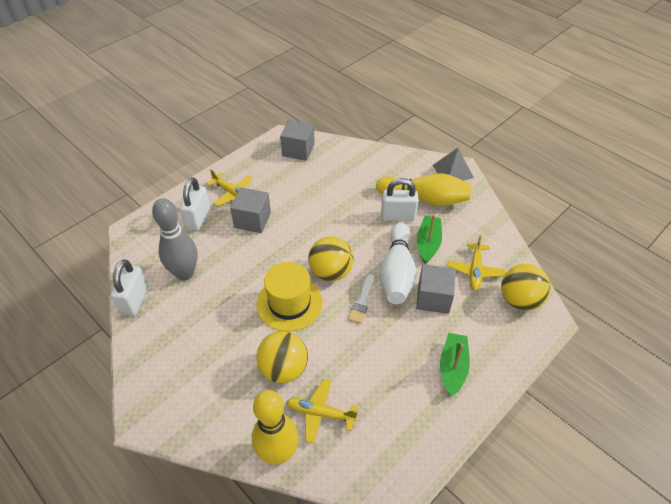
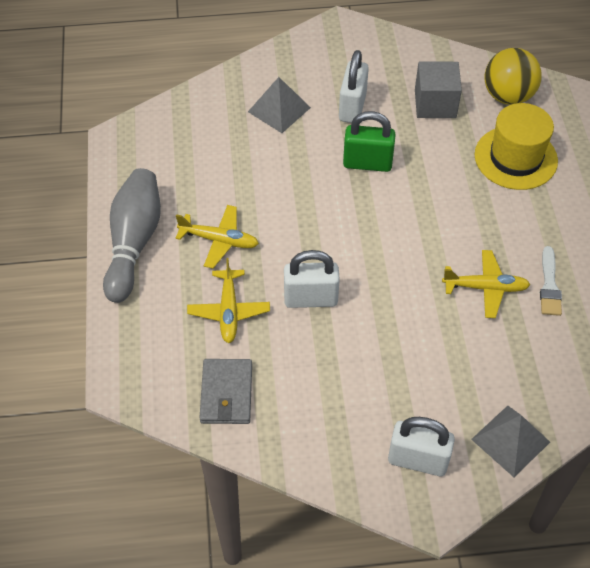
green boat: 2 -> 0
green padlock: 0 -> 1
grey cube: 3 -> 1
grey pyramid: 1 -> 2
grey wallet: 0 -> 1
white bowling pin: 1 -> 0
yellow ball: 3 -> 1
yellow bowling pin: 2 -> 0

